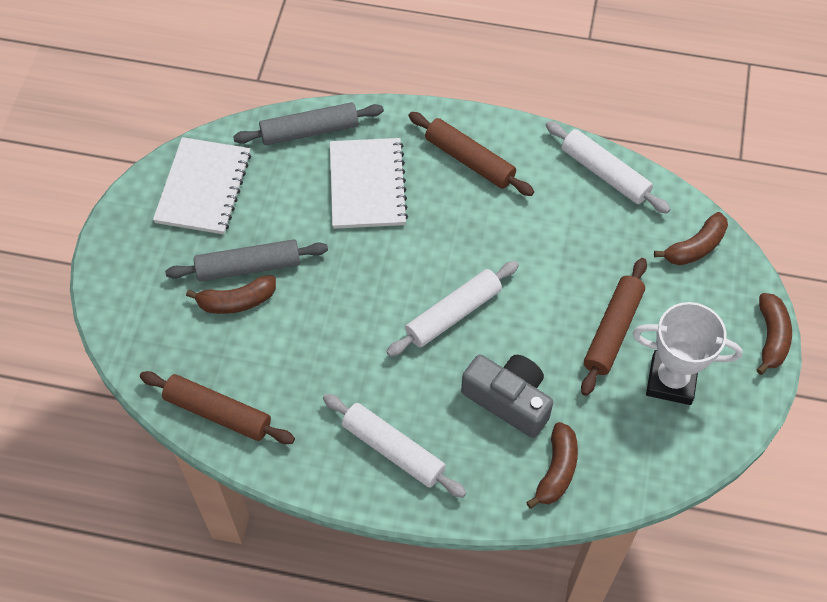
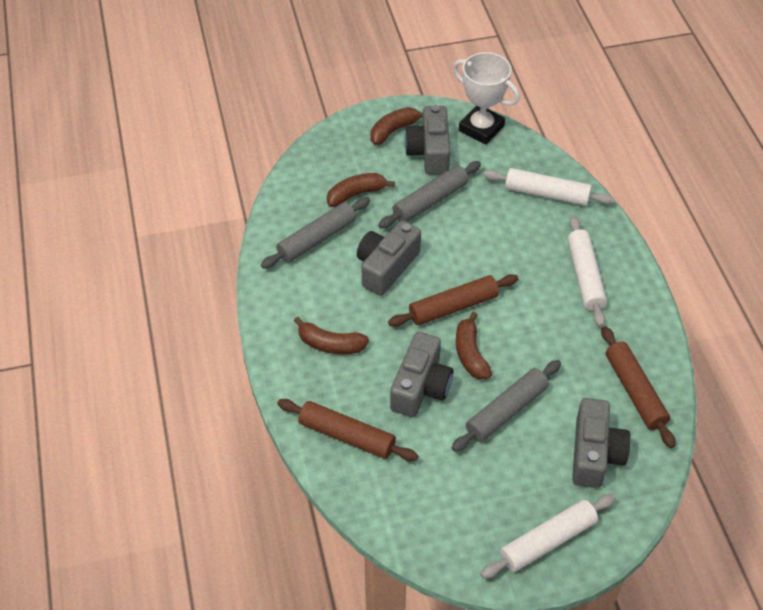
grey camera: 1 -> 4
grey rolling pin: 2 -> 3
white notebook: 2 -> 0

